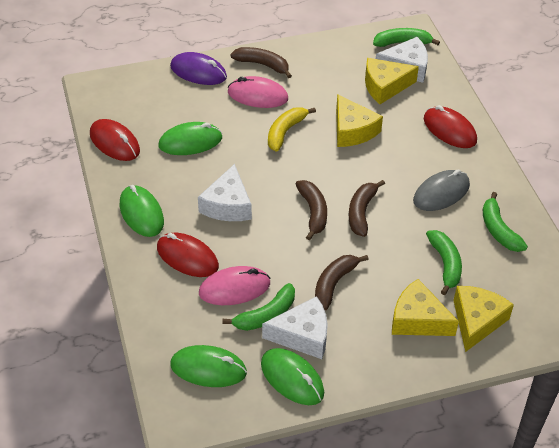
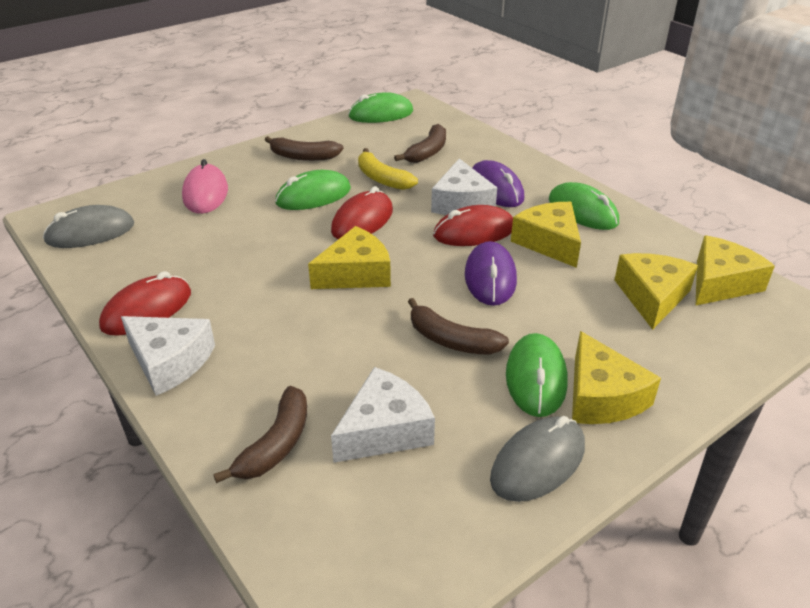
green banana: 4 -> 0
grey mouse: 1 -> 2
pink mouse: 2 -> 1
purple mouse: 1 -> 2
yellow cheese: 4 -> 5

